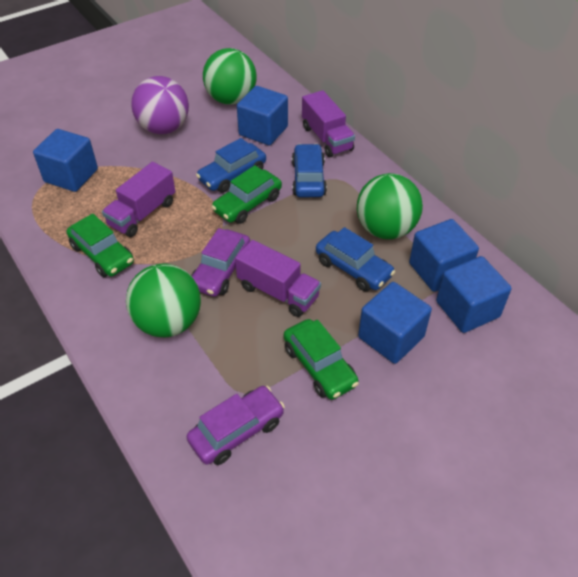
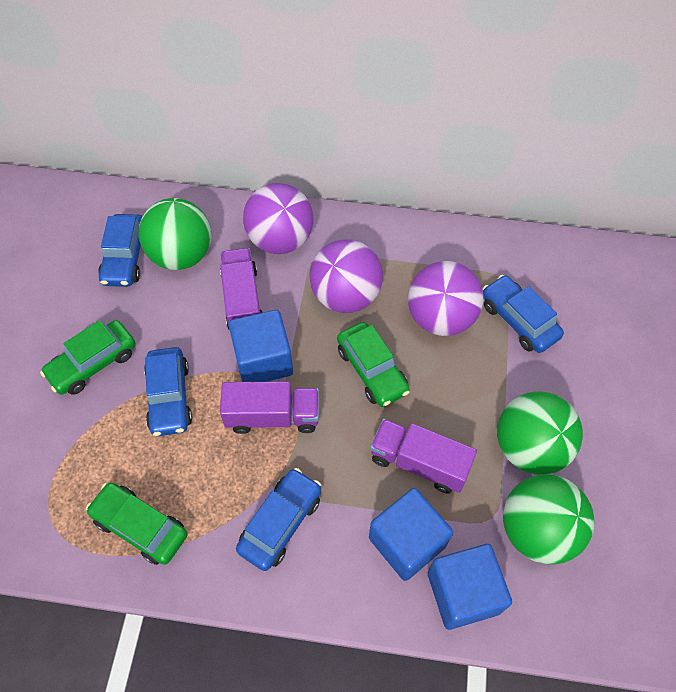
blue car: 3 -> 4
blue cube: 5 -> 3
purple ball: 1 -> 3
purple car: 2 -> 0

